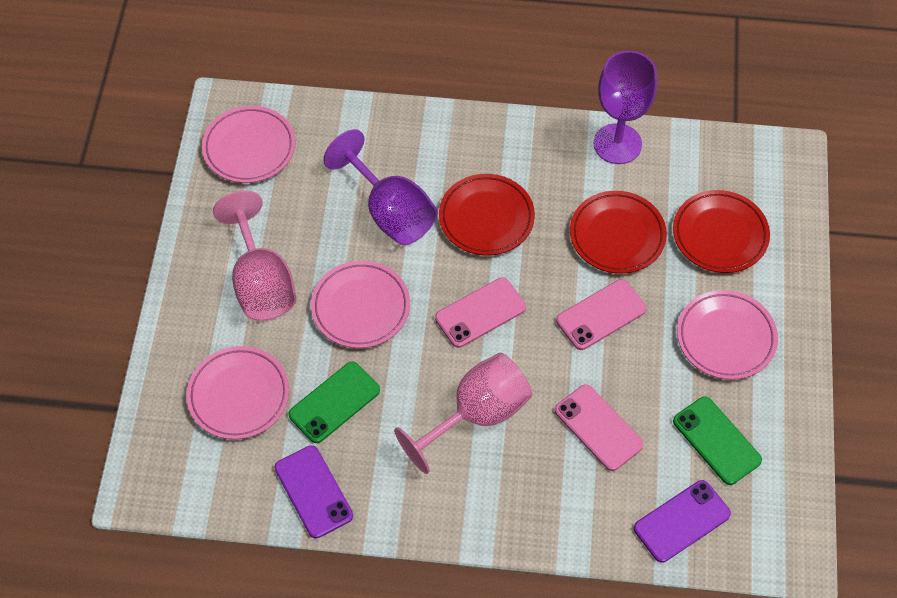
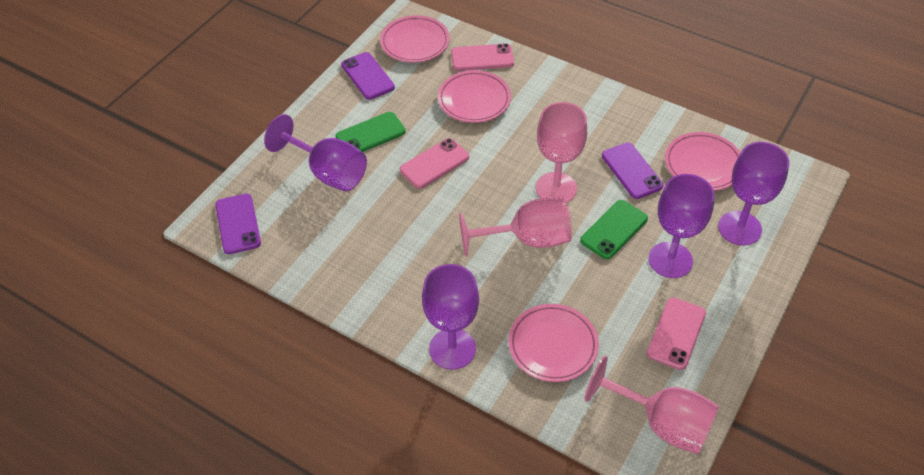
pink goblet: 2 -> 3
purple goblet: 2 -> 4
purple phone: 2 -> 3
red plate: 3 -> 0

